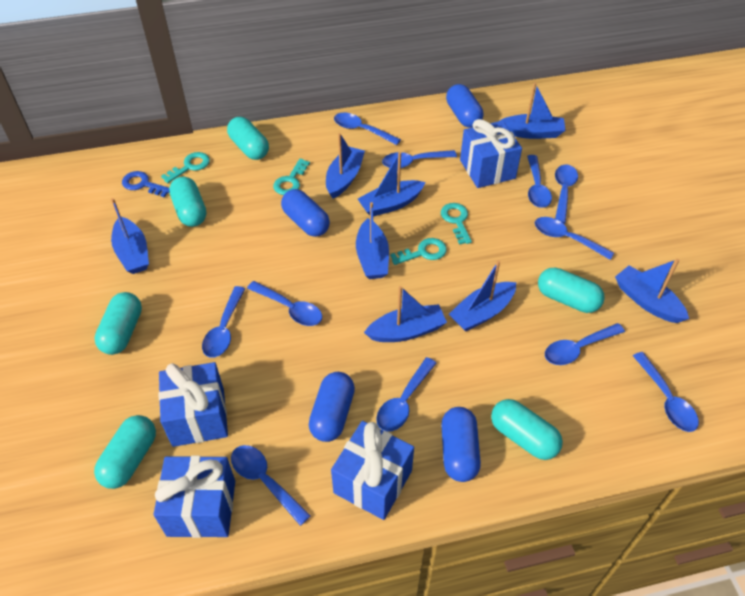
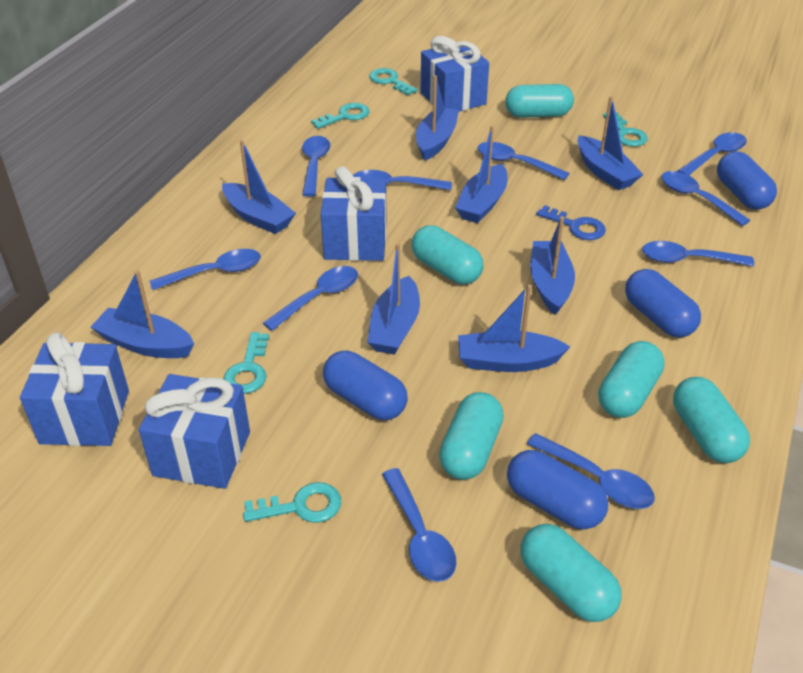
blue spoon: 11 -> 10
turquoise key: 4 -> 5

